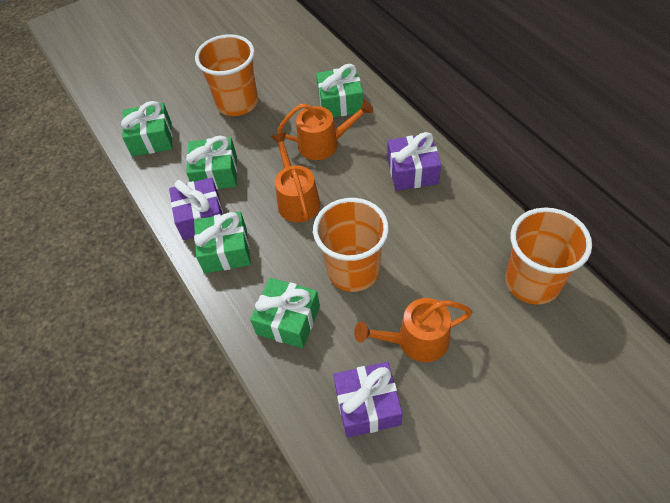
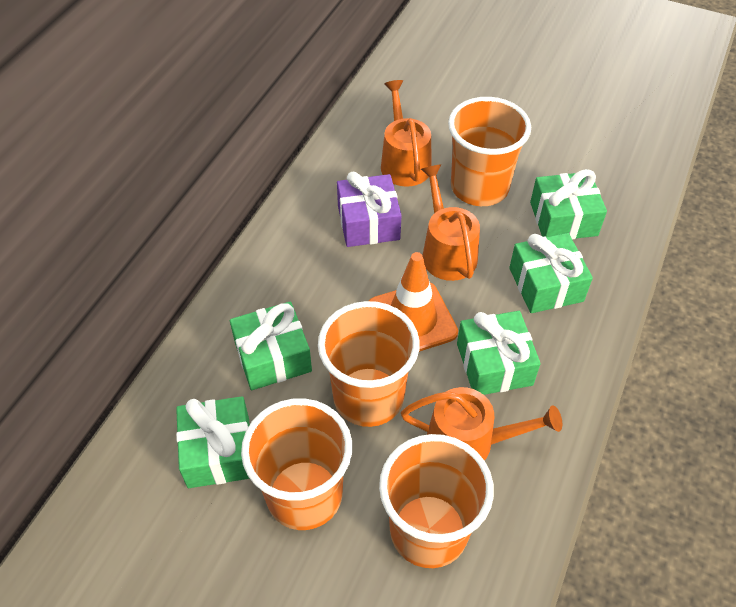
orange cup: 3 -> 4
orange traffic cone: 0 -> 1
purple gift: 3 -> 1

